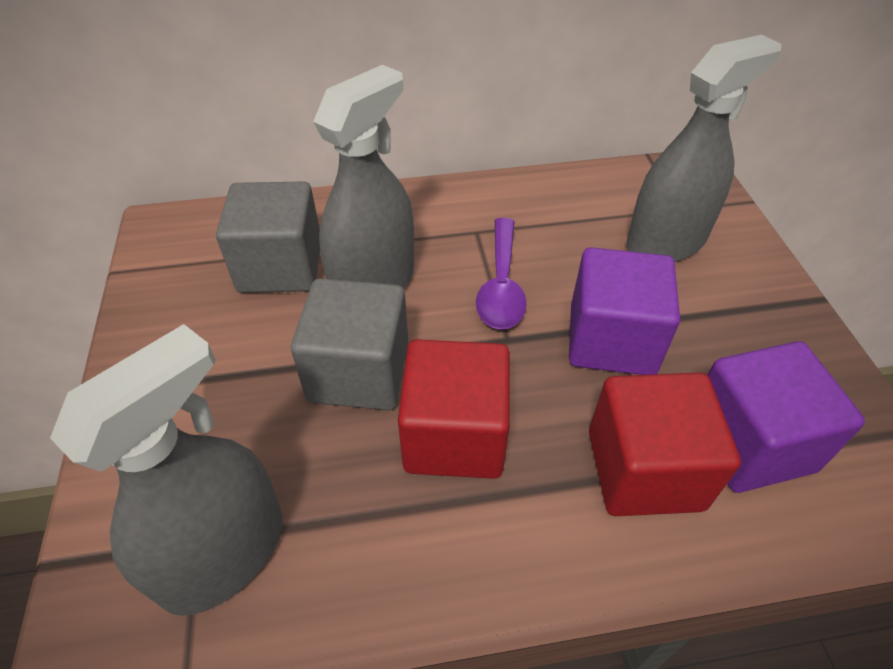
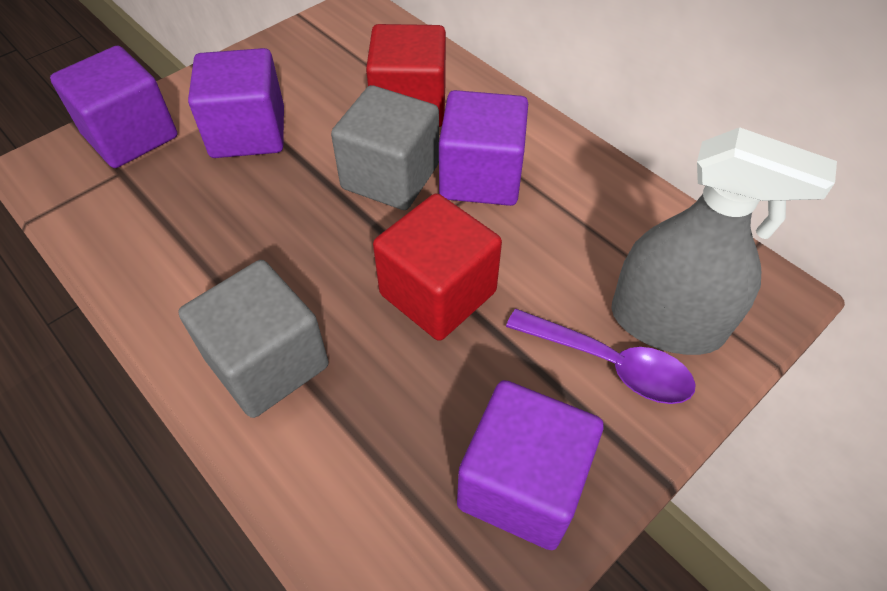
grey spray bottle: 3 -> 1
purple cube: 2 -> 4

